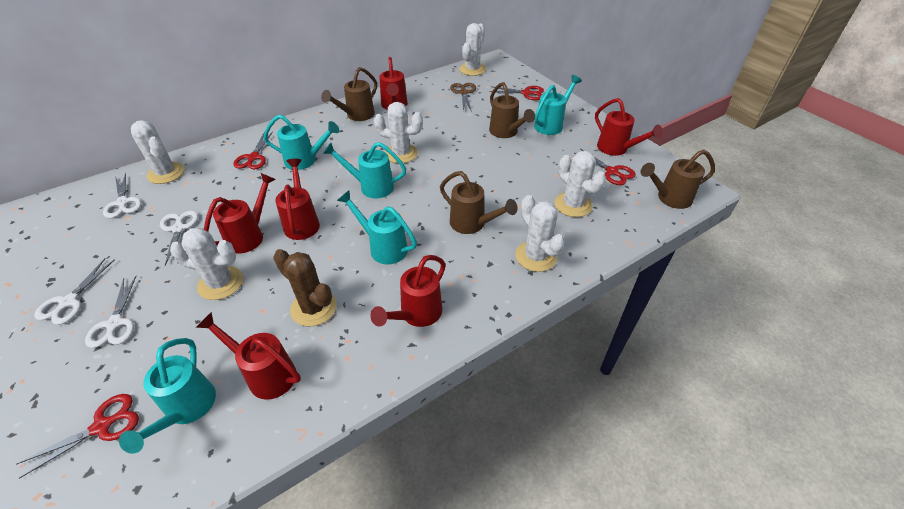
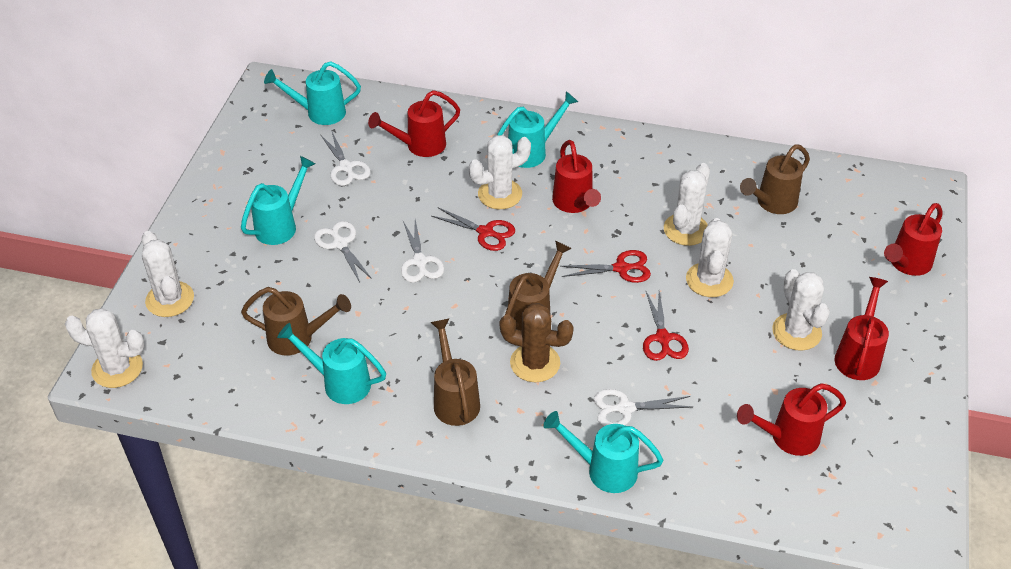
brown scissors: 1 -> 0
red scissors: 4 -> 3
red watering can: 6 -> 5

